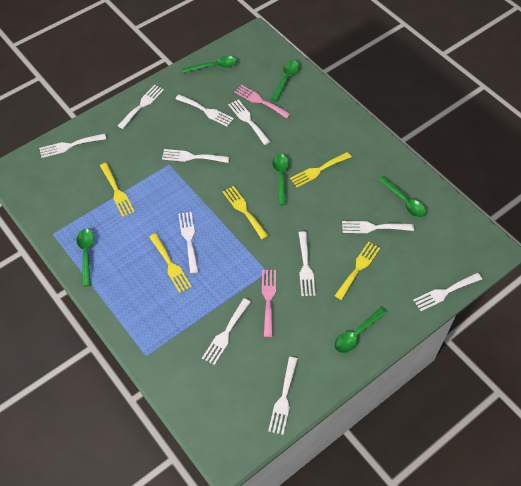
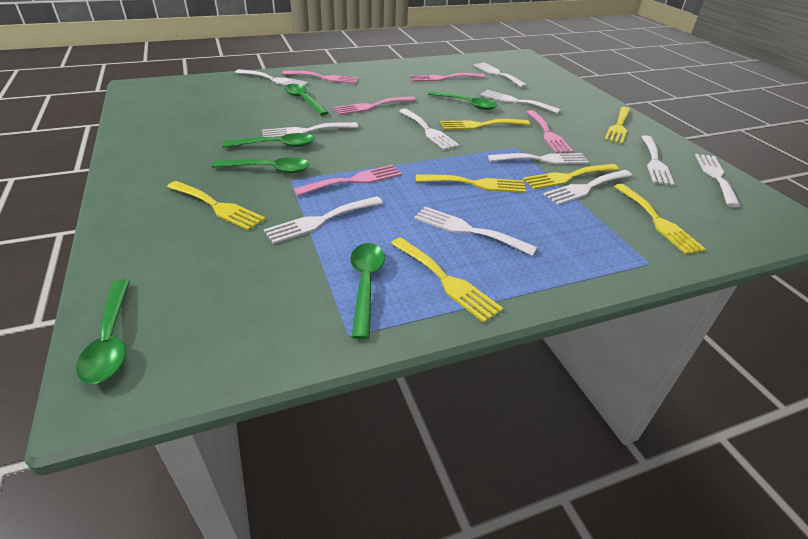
pink fork: 2 -> 5
yellow fork: 5 -> 7

